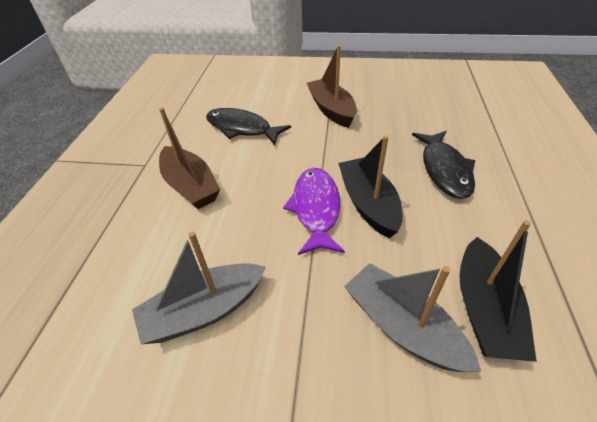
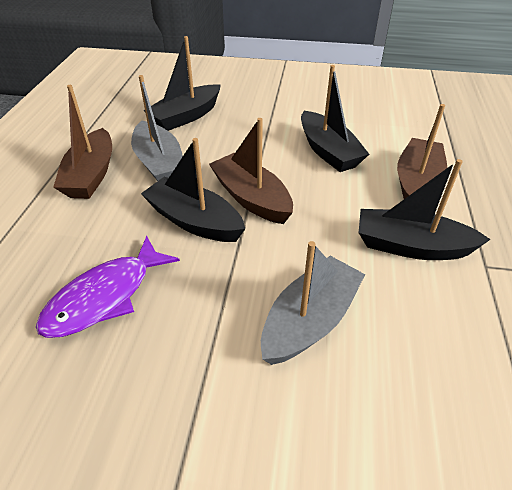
black boat: 2 -> 4
black fish: 2 -> 0
brown boat: 2 -> 3

